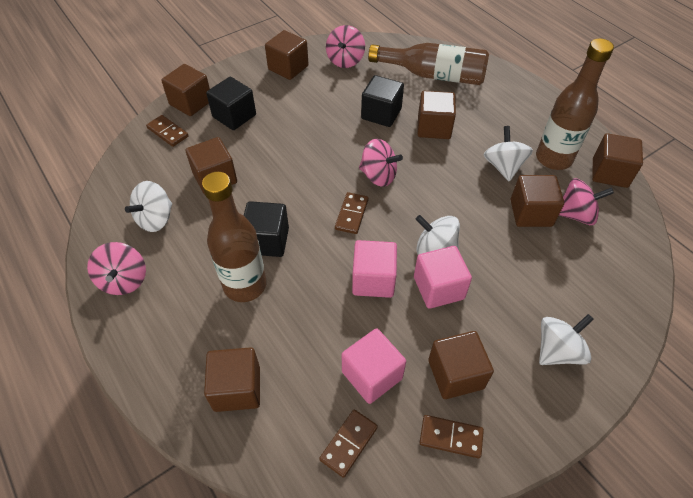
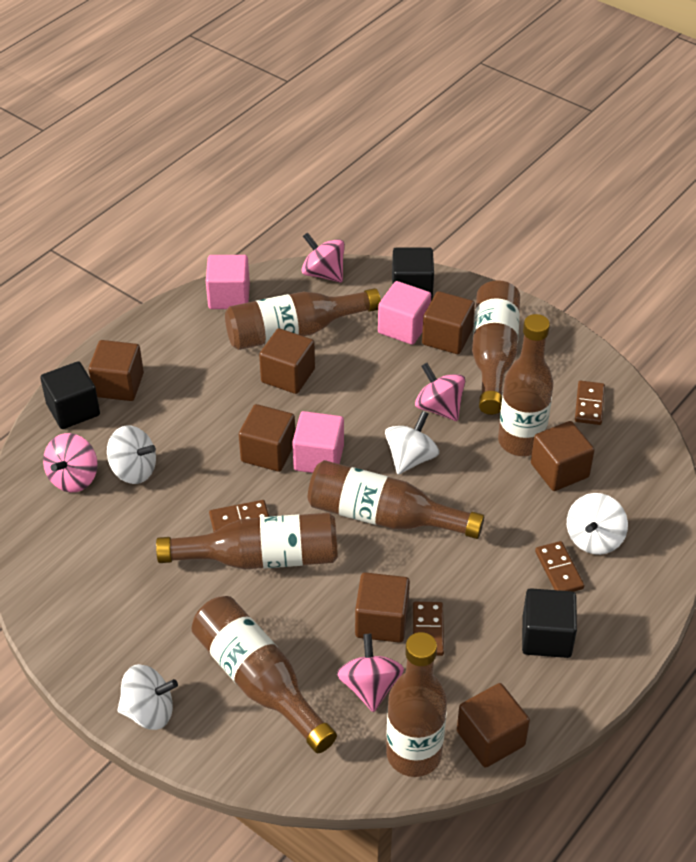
brown bottle: 3 -> 7
brown cube: 8 -> 7

